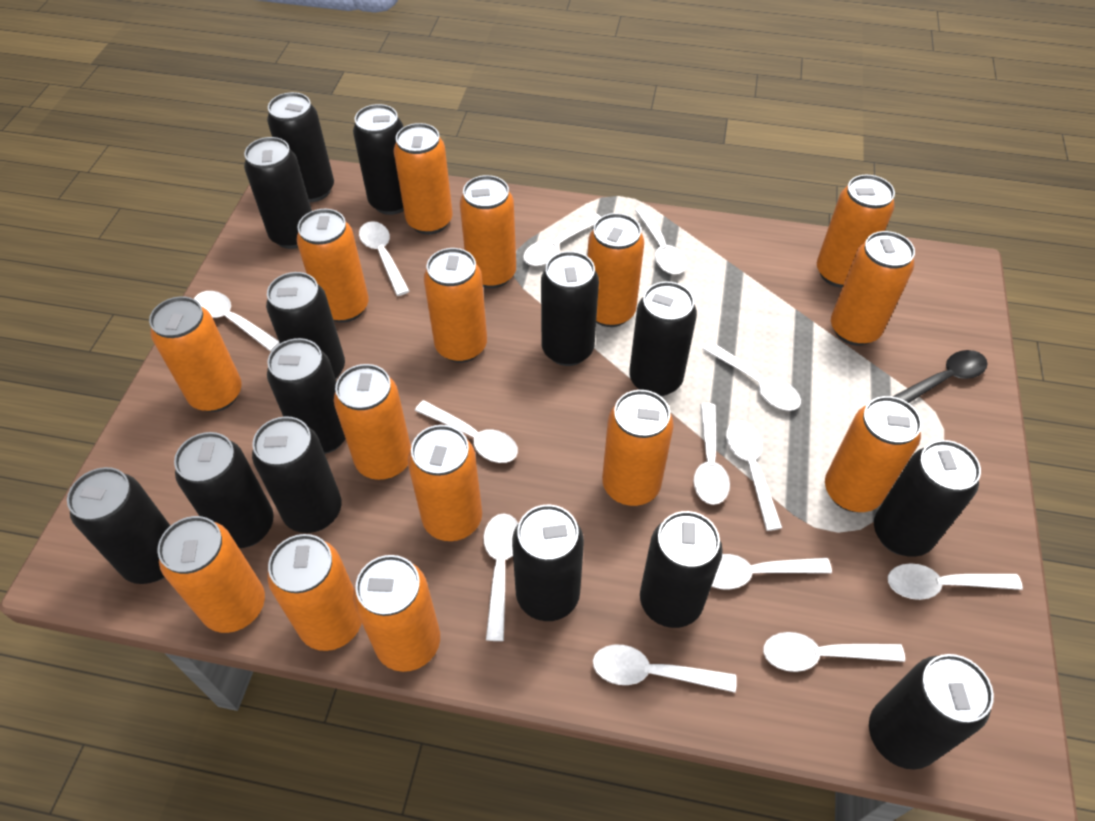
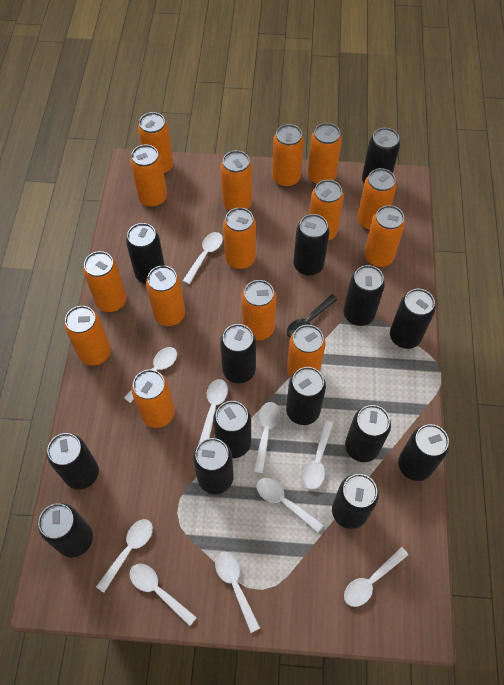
white spoon: 13 -> 10

